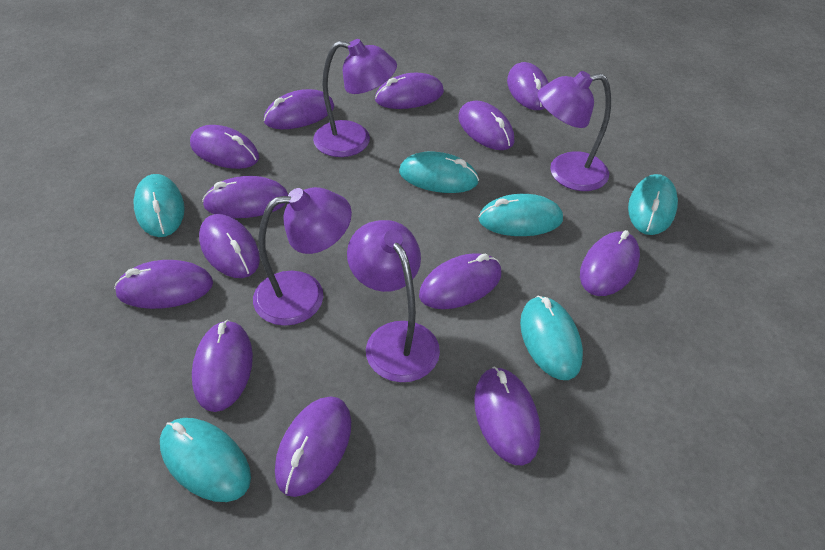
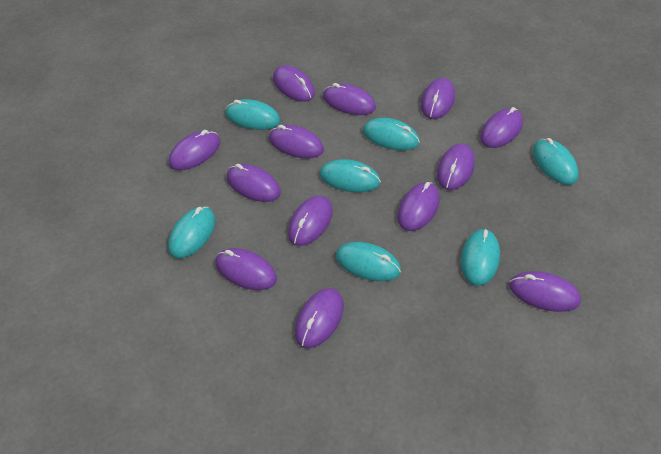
purple lamp: 4 -> 0
turquoise mouse: 6 -> 7

